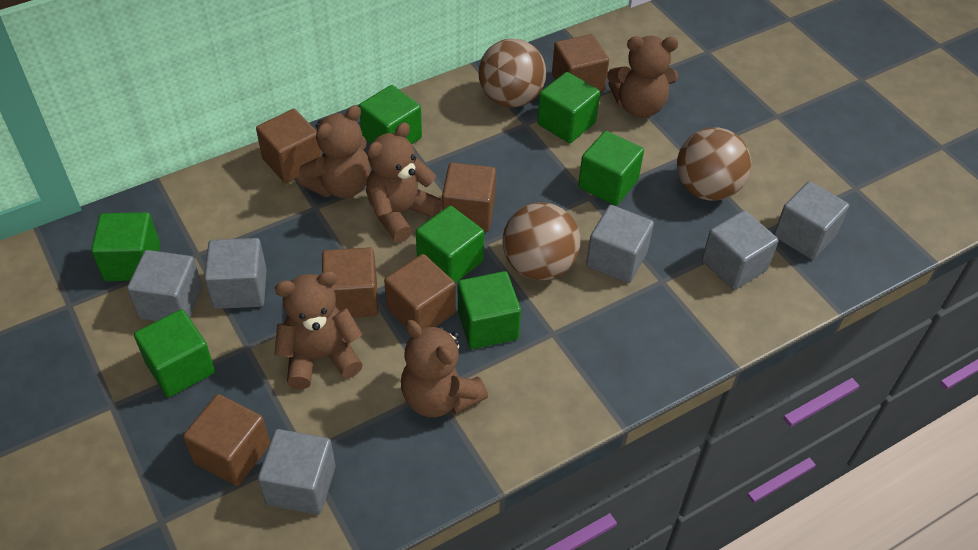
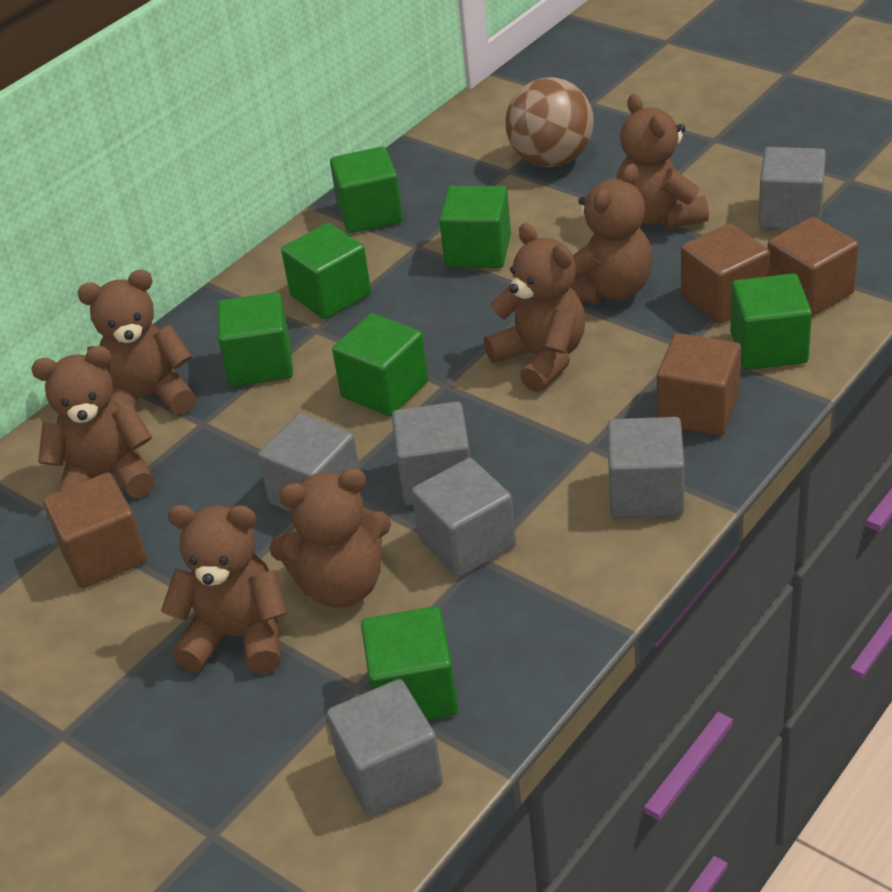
brown ball: 3 -> 1
brown cube: 6 -> 4
brown teddy bear: 5 -> 7

